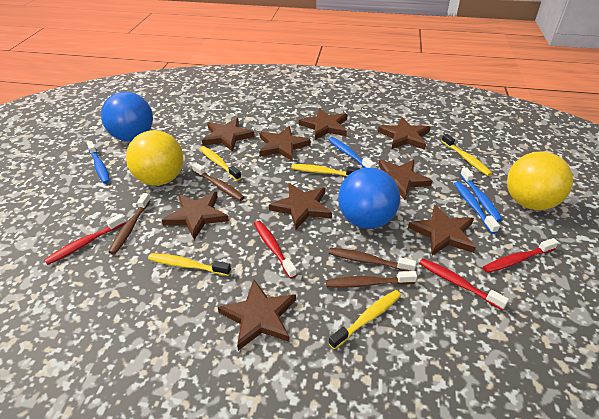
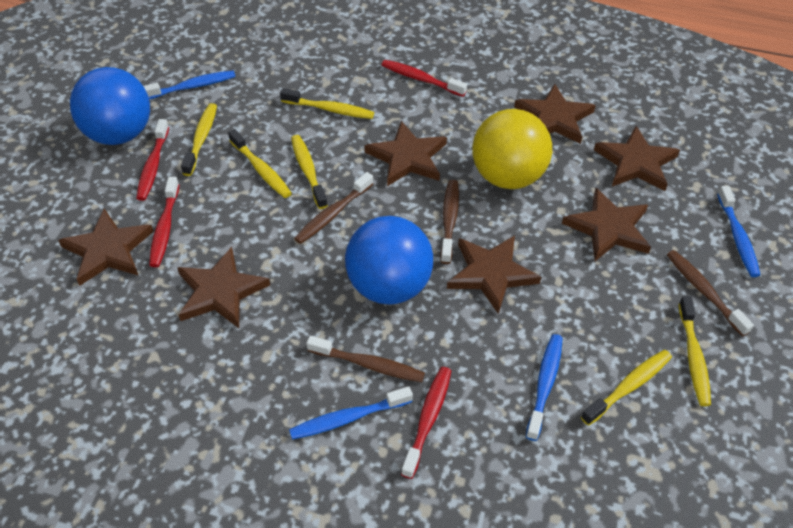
brown star: 9 -> 7
yellow ball: 2 -> 1
yellow toothbrush: 5 -> 6

